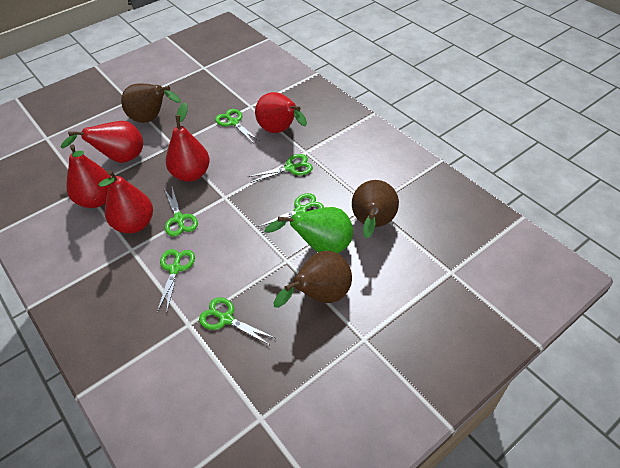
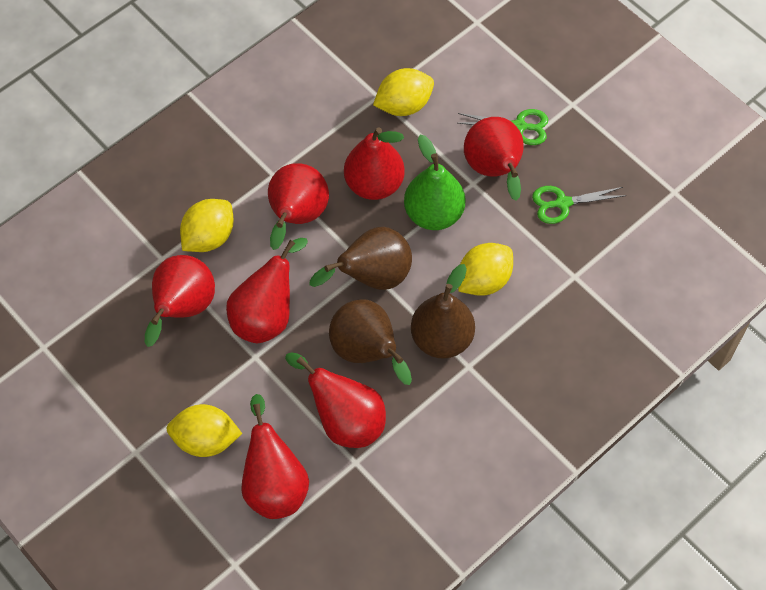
green scissors: 6 -> 2
red pear: 5 -> 7
yellow lemon: 0 -> 4

